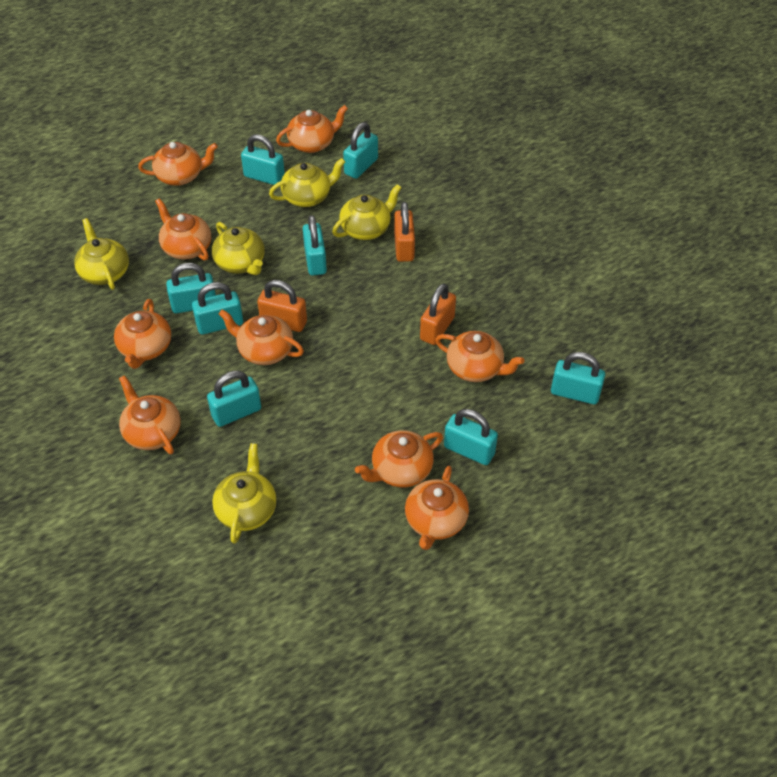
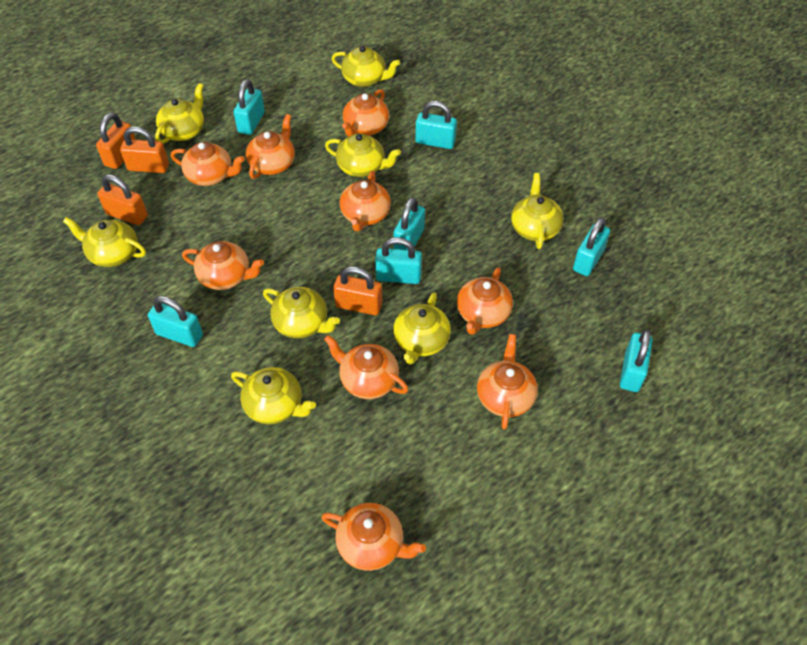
orange padlock: 3 -> 4
turquoise padlock: 8 -> 7
yellow teapot: 5 -> 8

